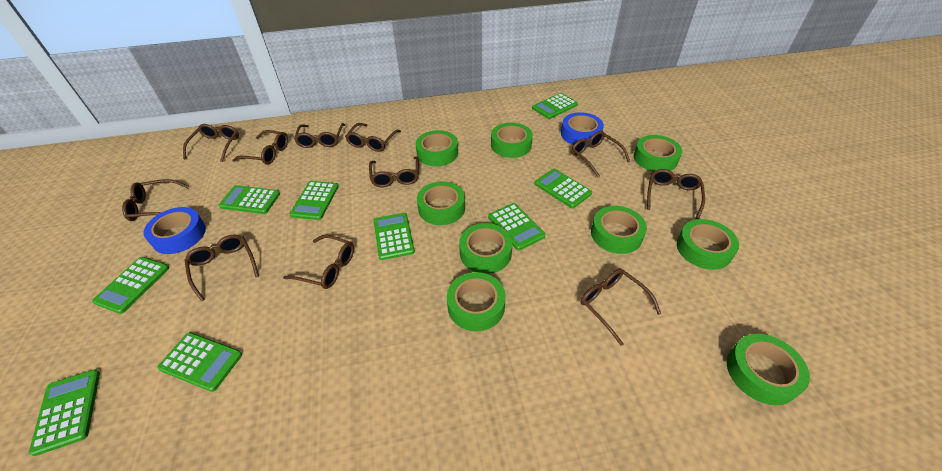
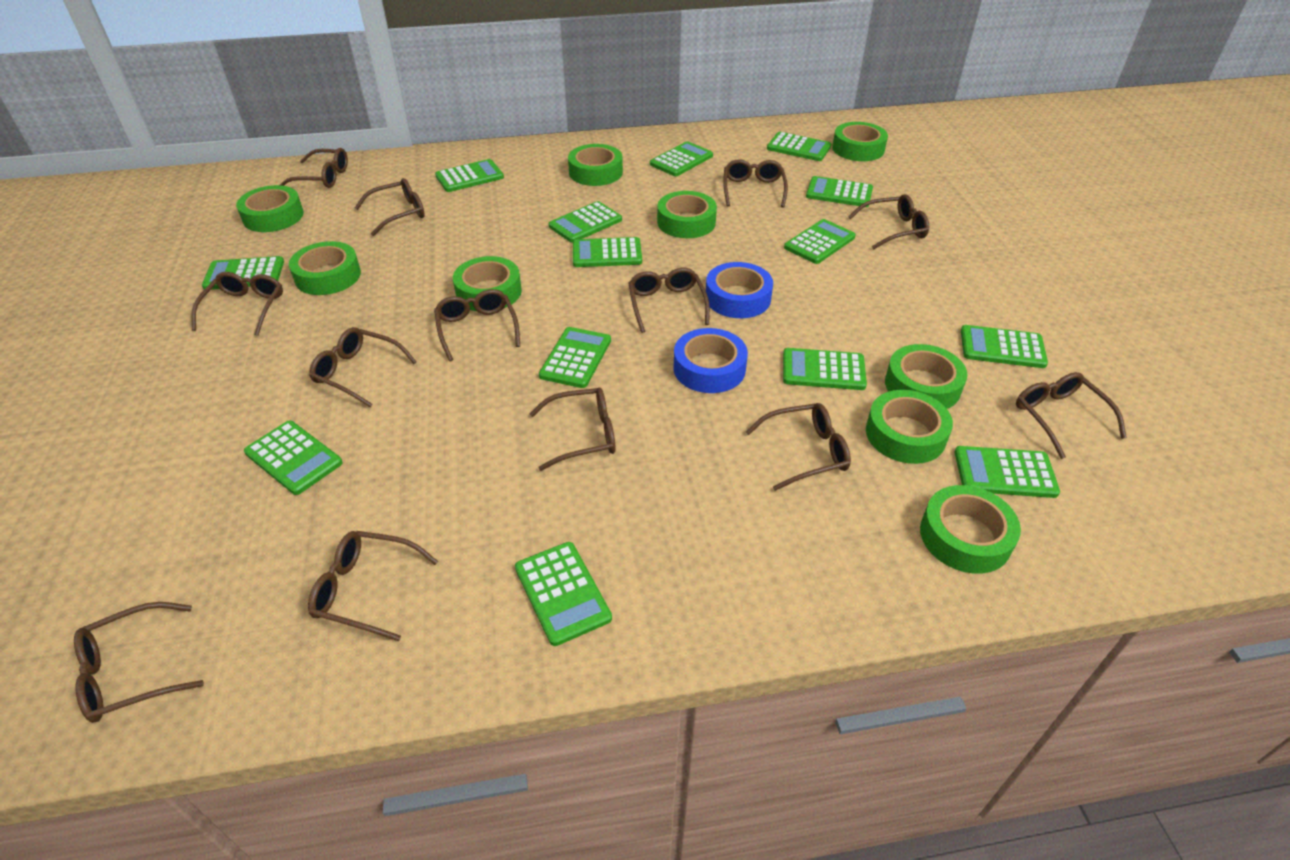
brown glasses: 11 -> 13
green calculator: 9 -> 14

